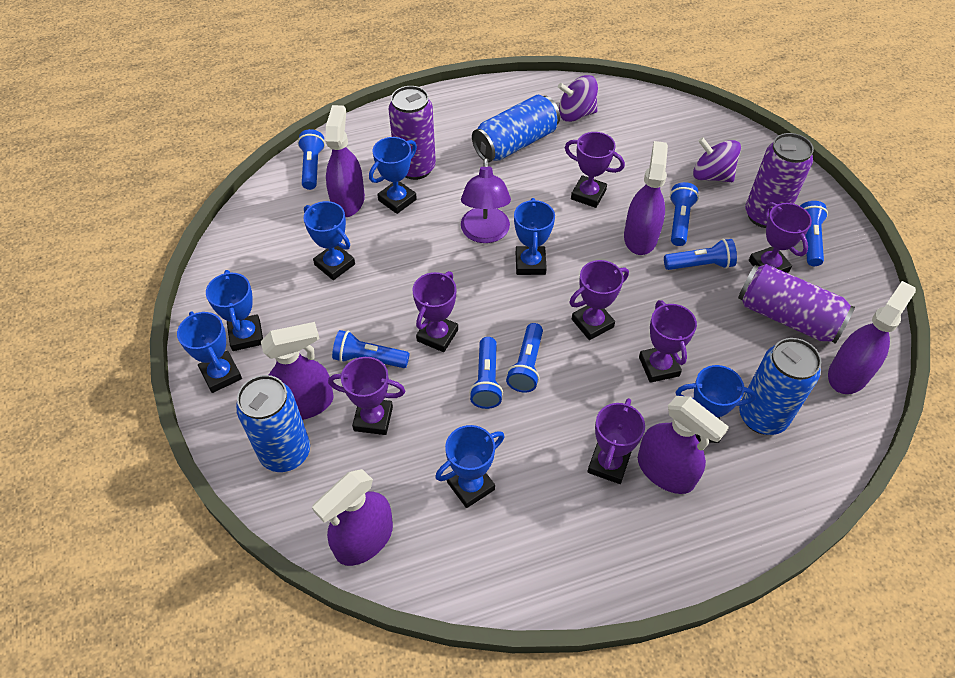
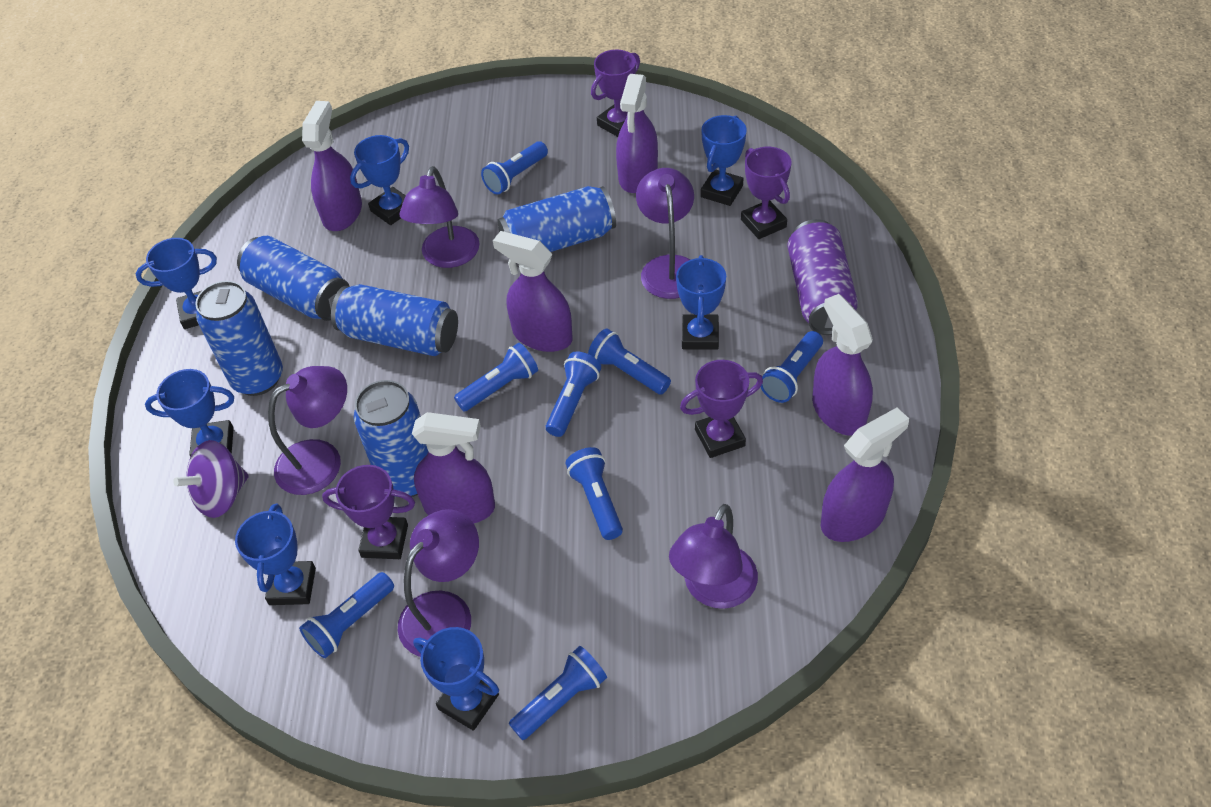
blue can: 3 -> 5
blue flashlight: 7 -> 8
purple can: 3 -> 1
purple lamp: 1 -> 5
purple spinning top: 2 -> 1
purple trophy: 7 -> 4

